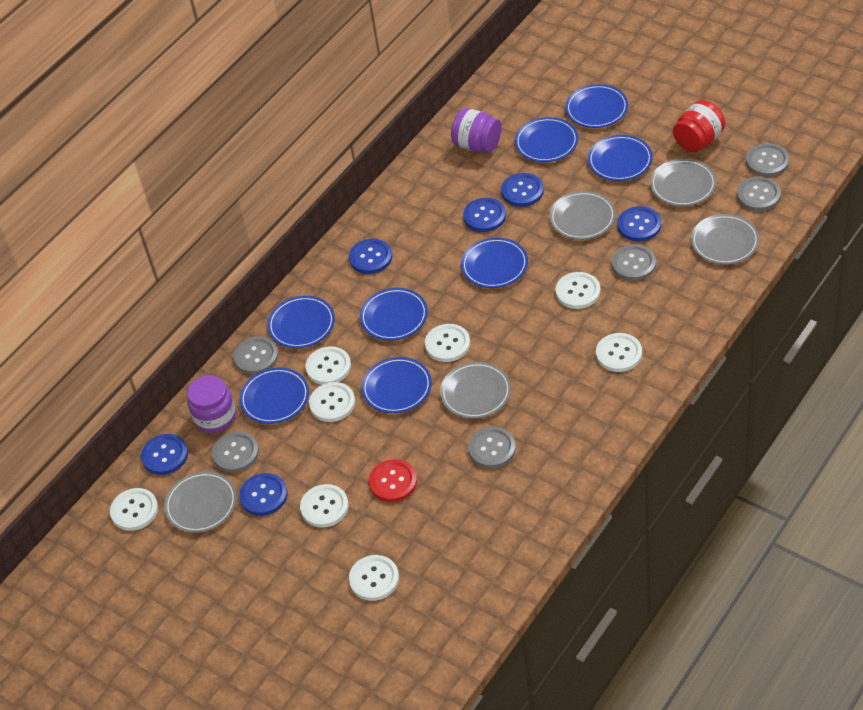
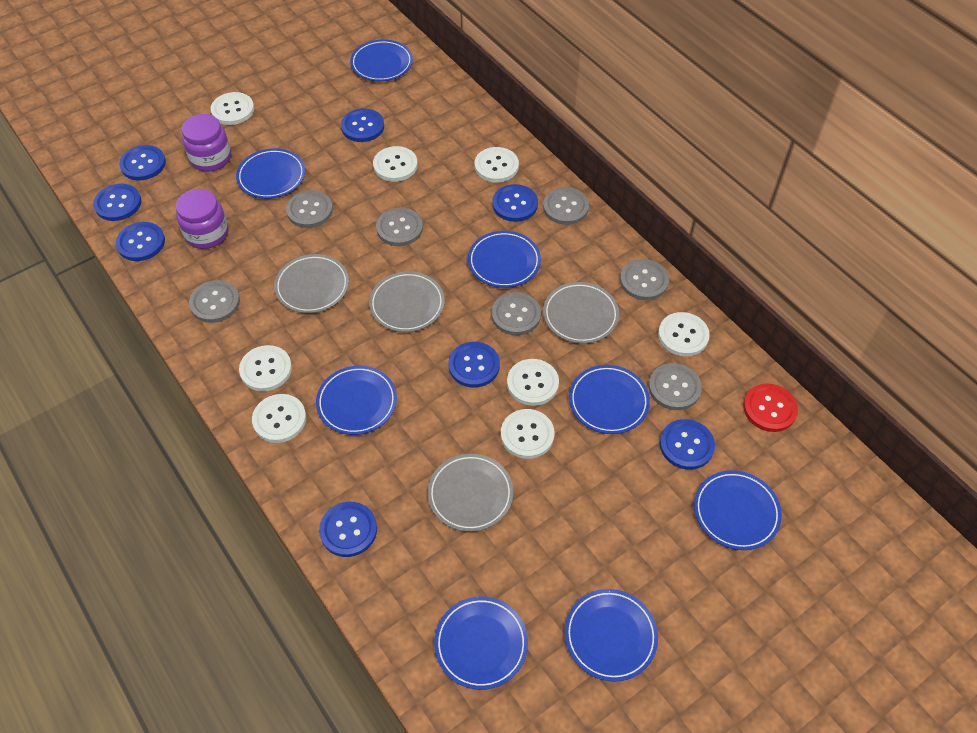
blue button: 6 -> 8
grey button: 6 -> 7
grey plate: 5 -> 4
red jar: 1 -> 0

